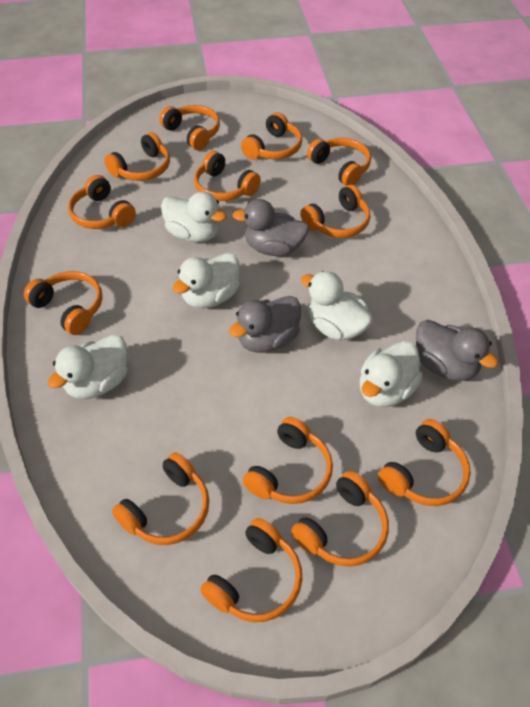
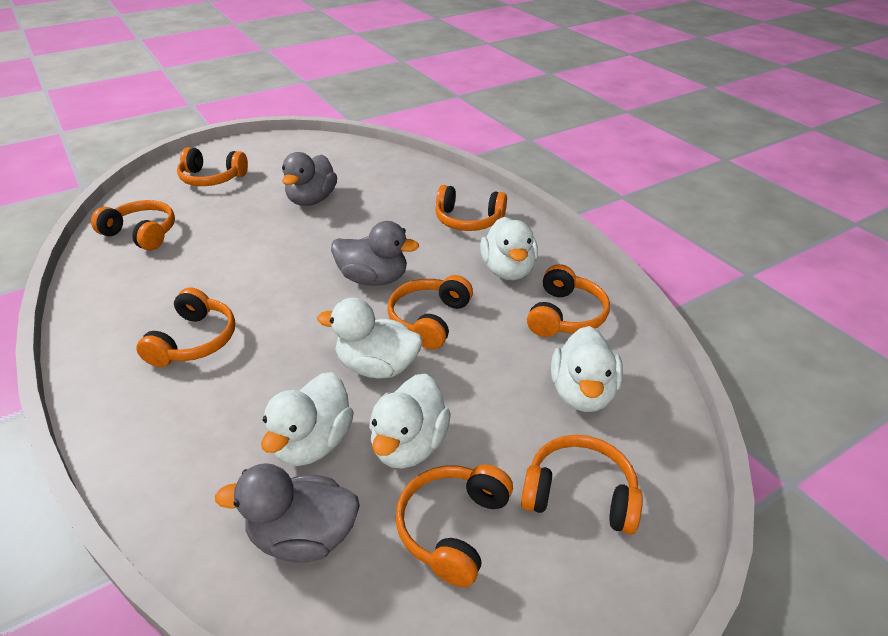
orange headphones: 13 -> 8

